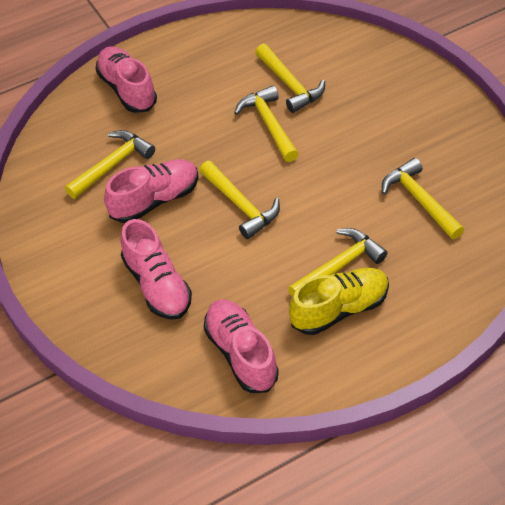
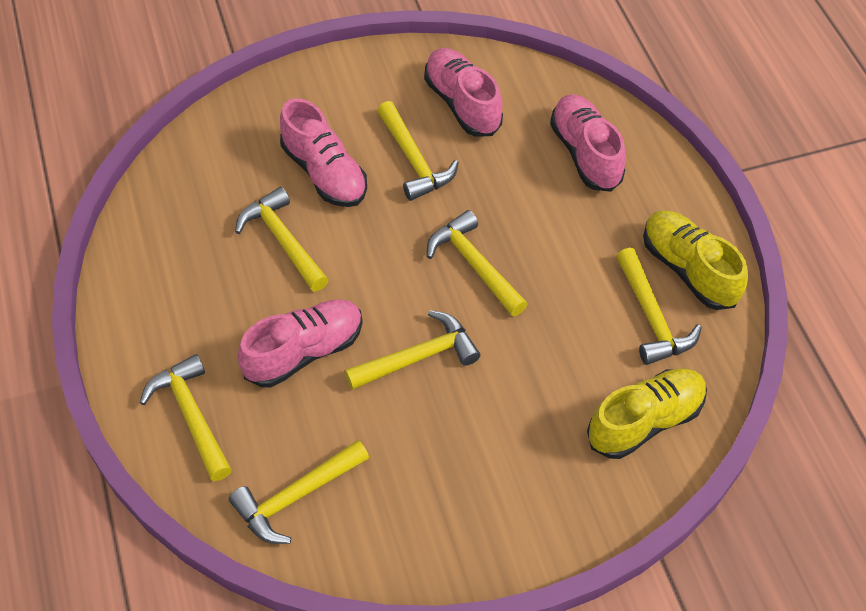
yellow hammer: 6 -> 7
yellow shoe: 1 -> 2

